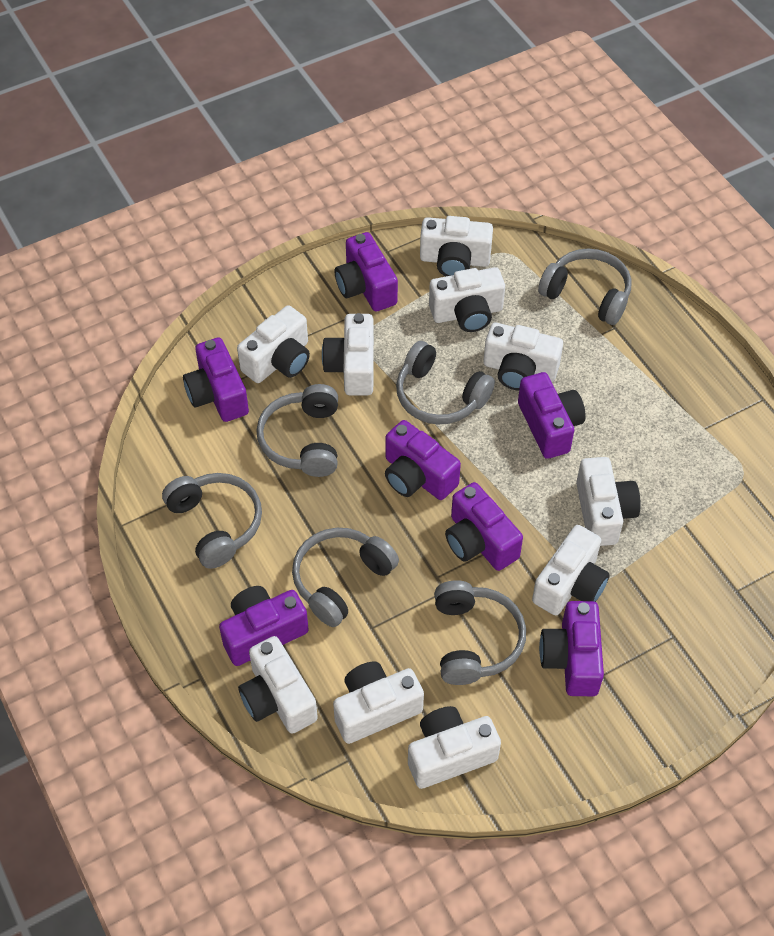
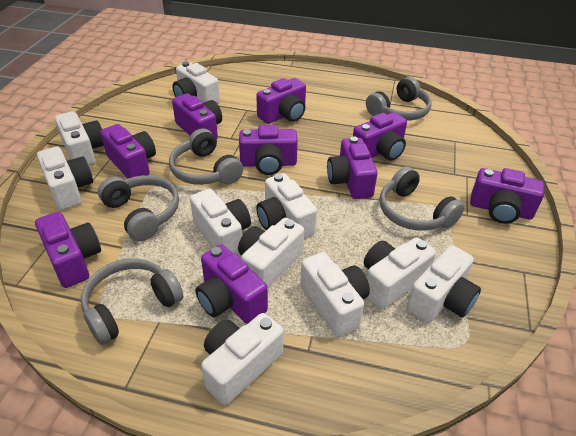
grey headphones: 6 -> 5
purple camera: 7 -> 9

